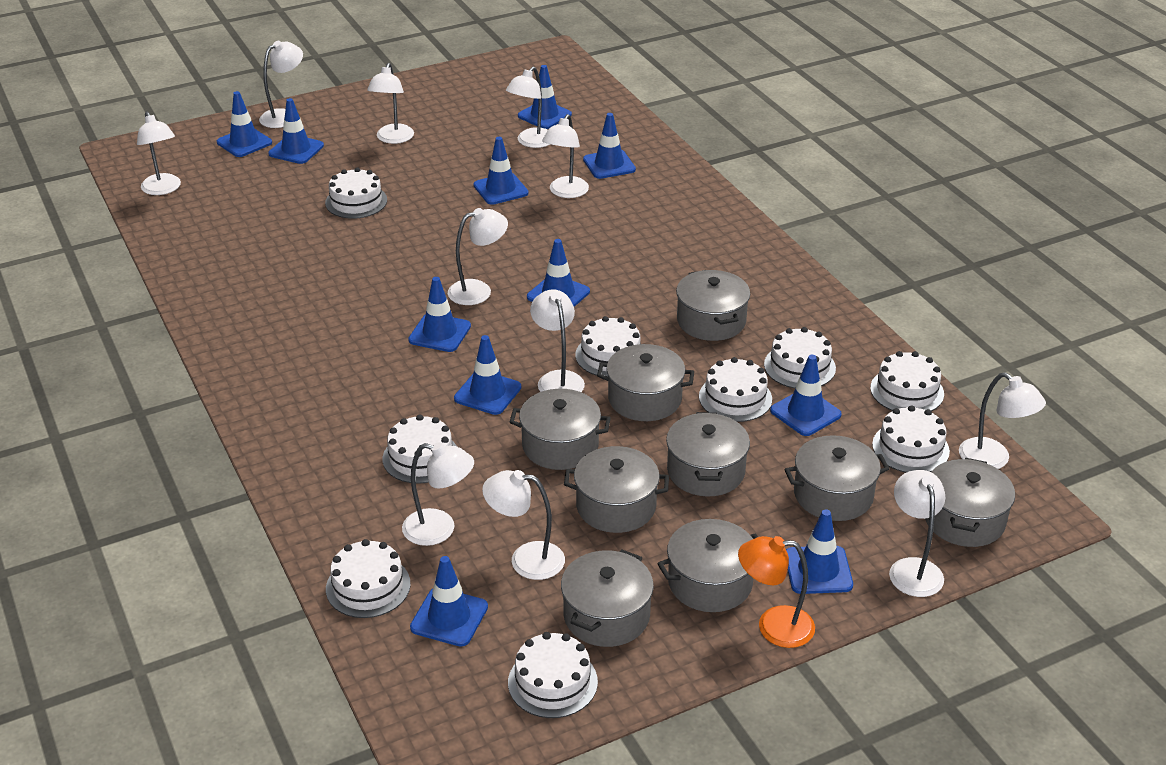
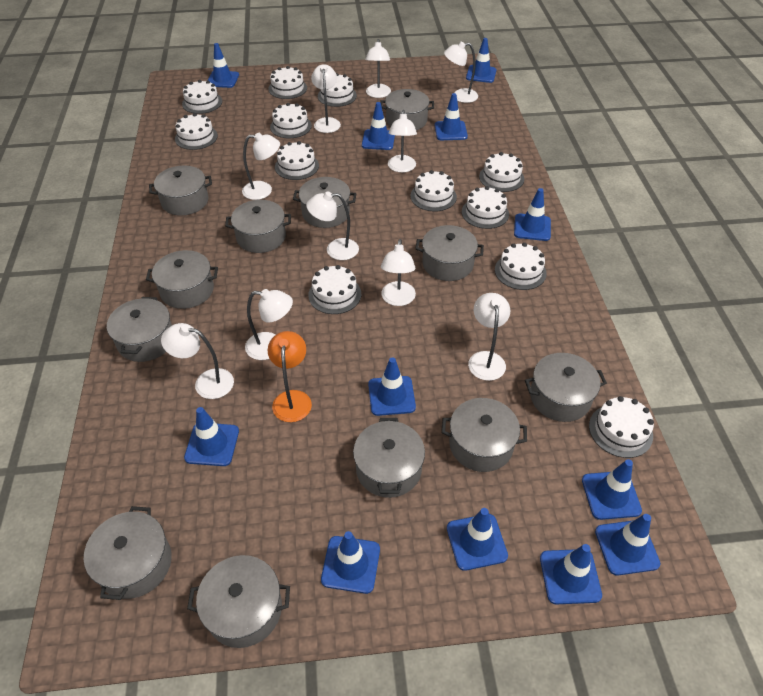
blue traffic cone: 11 -> 12
grey pot: 9 -> 12
white cake: 9 -> 12
white lamp: 11 -> 10

